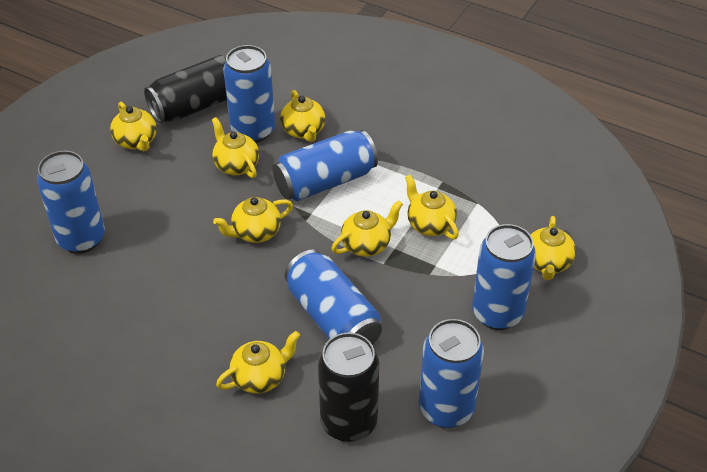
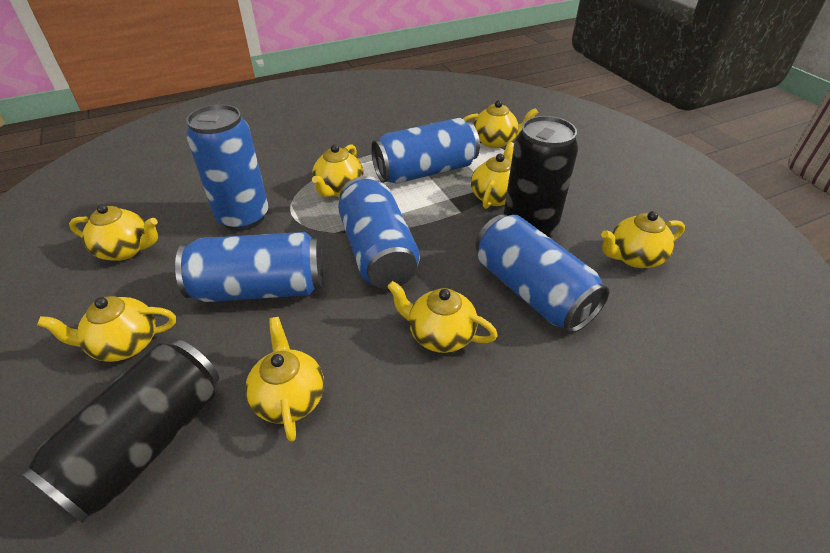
blue can: 6 -> 5

